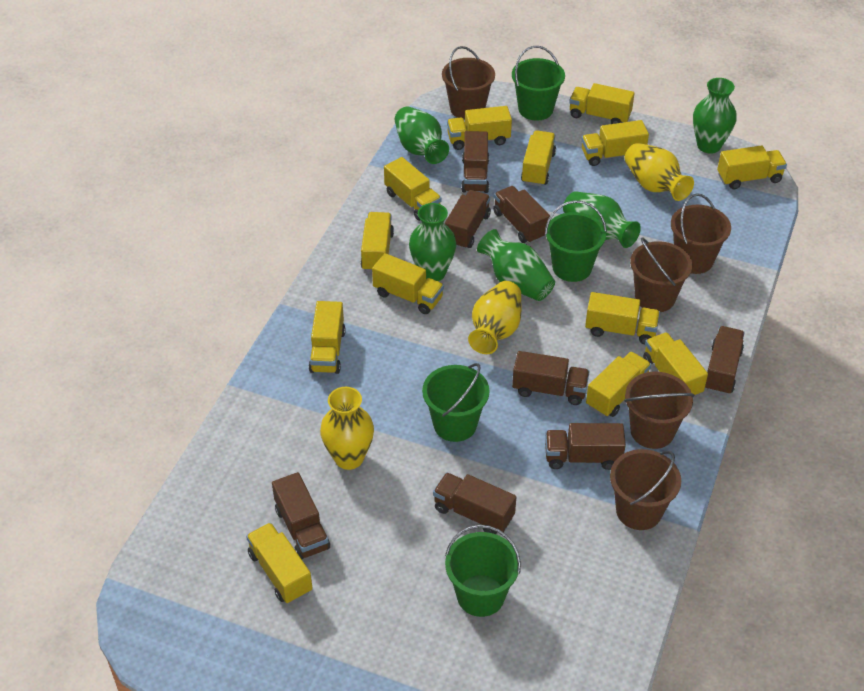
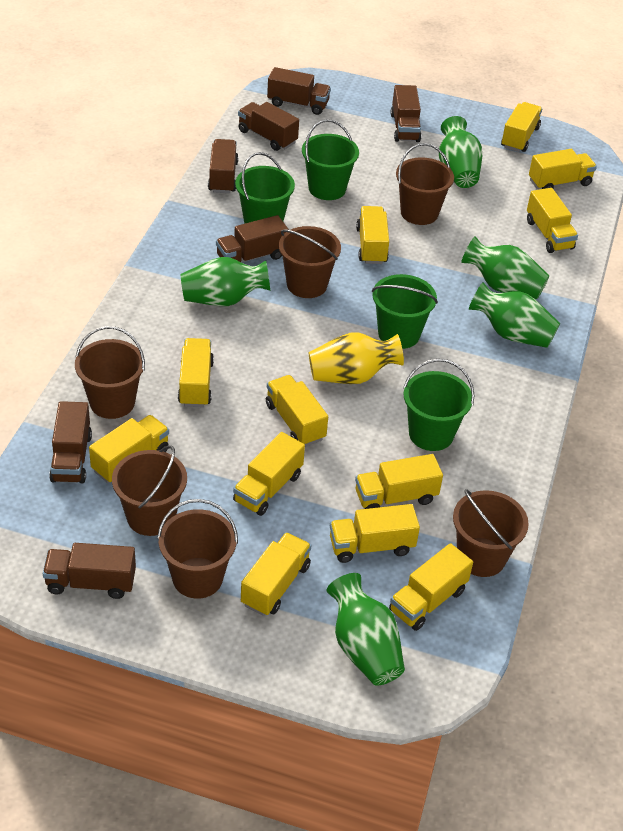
brown bucket: 5 -> 6
brown truck: 8 -> 7
yellow truck: 13 -> 12
yellow vase: 3 -> 1

